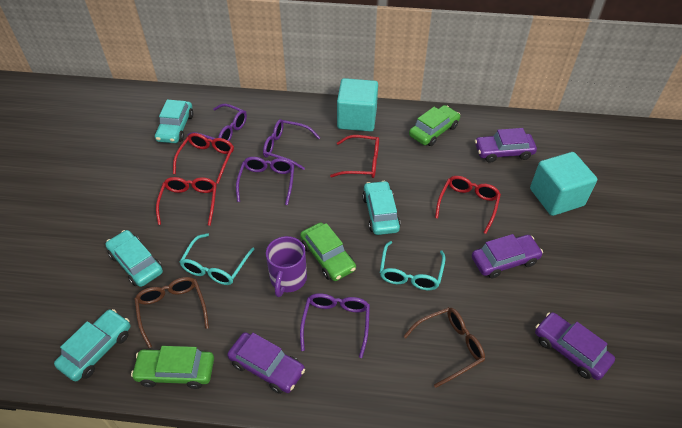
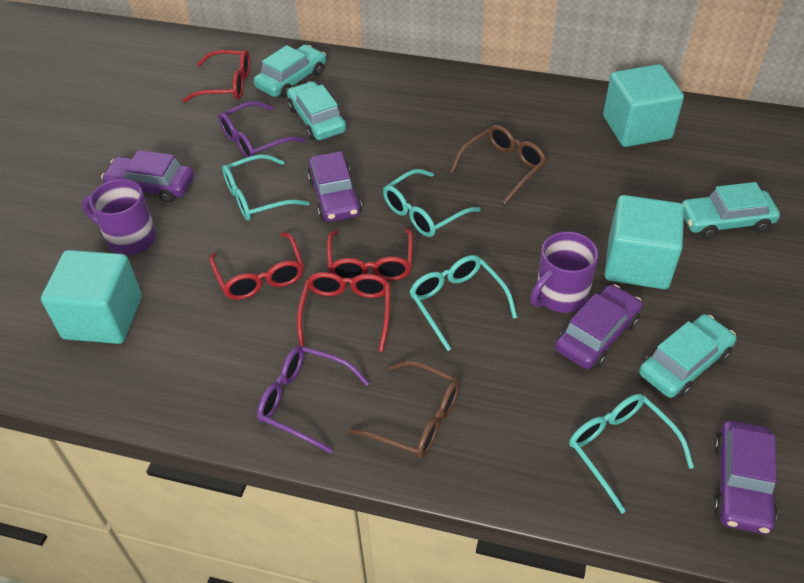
green car: 3 -> 0
purple glasses: 4 -> 2
purple mug: 1 -> 2
turquoise cube: 2 -> 3
turquoise glasses: 2 -> 4

